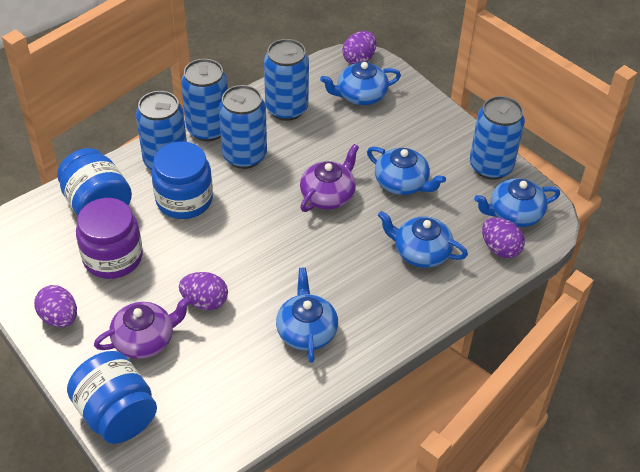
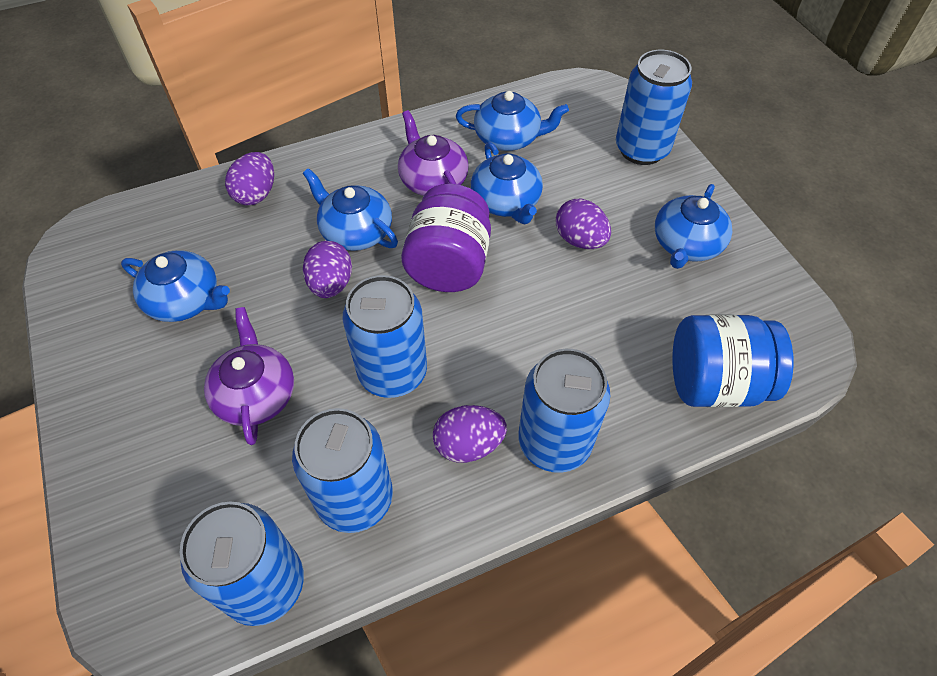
blue jar: 3 -> 1

